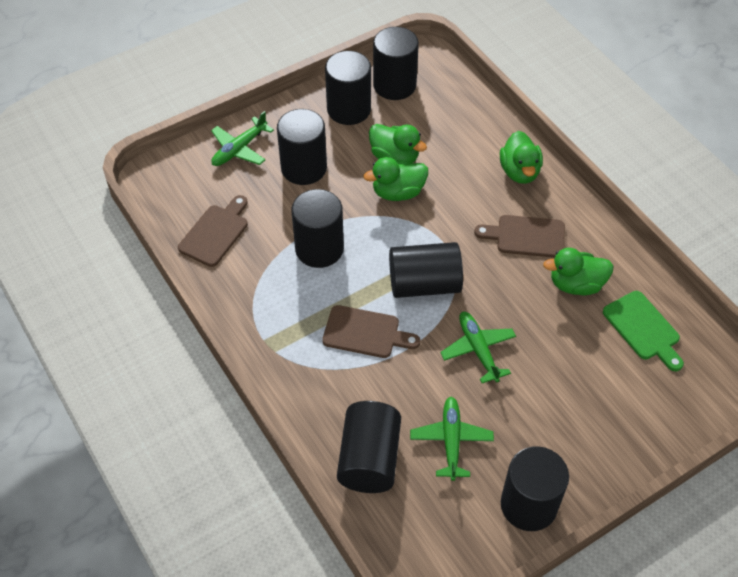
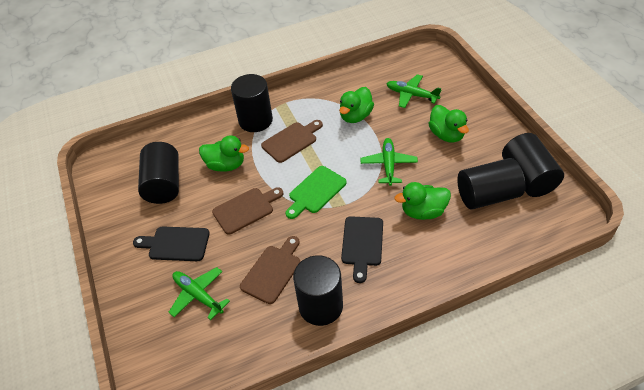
black cutting board: 0 -> 2
black cylinder: 7 -> 5

